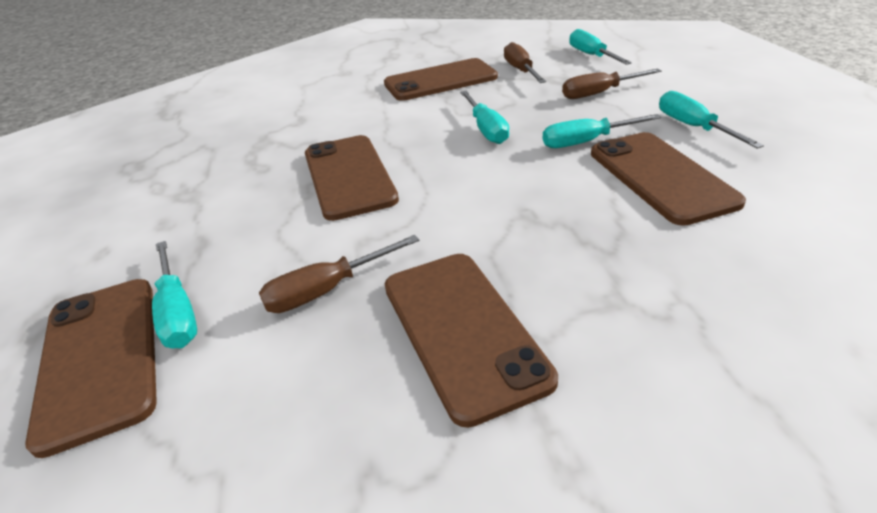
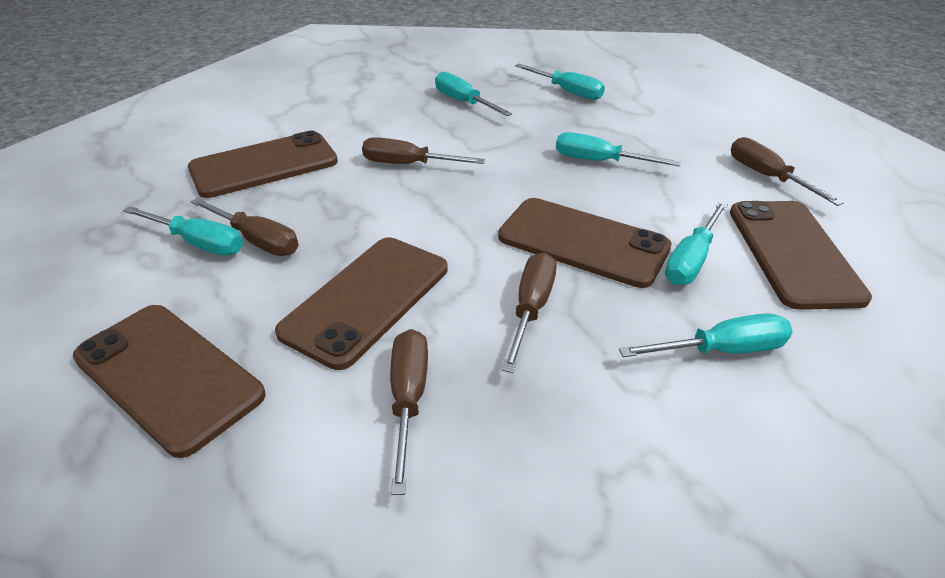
brown screwdriver: 3 -> 5
turquoise screwdriver: 5 -> 6

